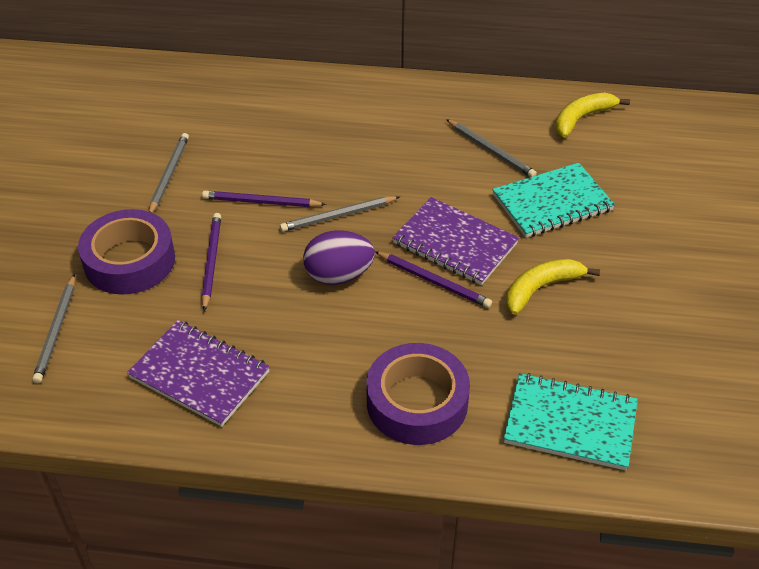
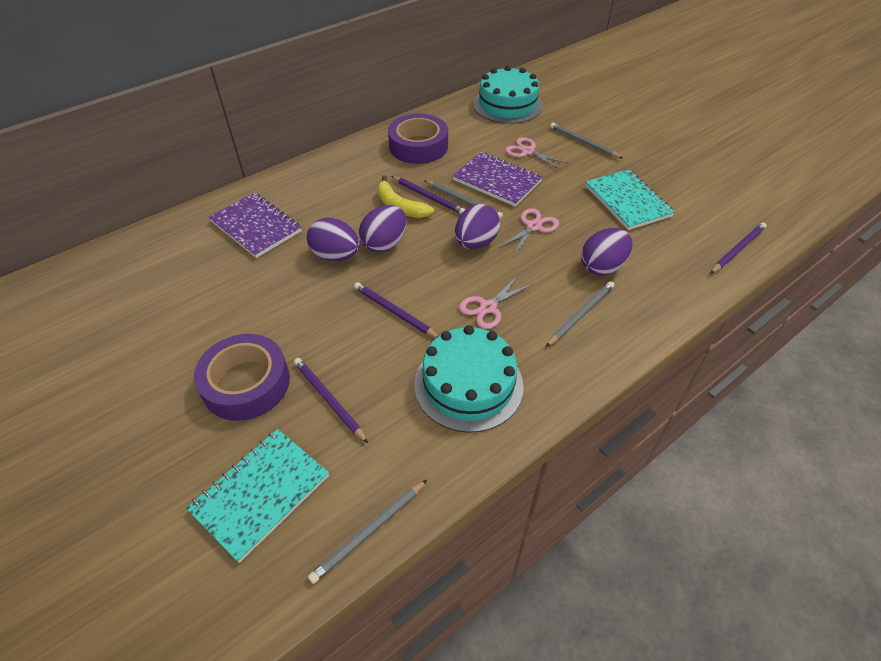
pink scissors: 0 -> 3
purple egg: 1 -> 4
purple pencil: 3 -> 4
turquoise cake: 0 -> 2
yellow banana: 2 -> 1

